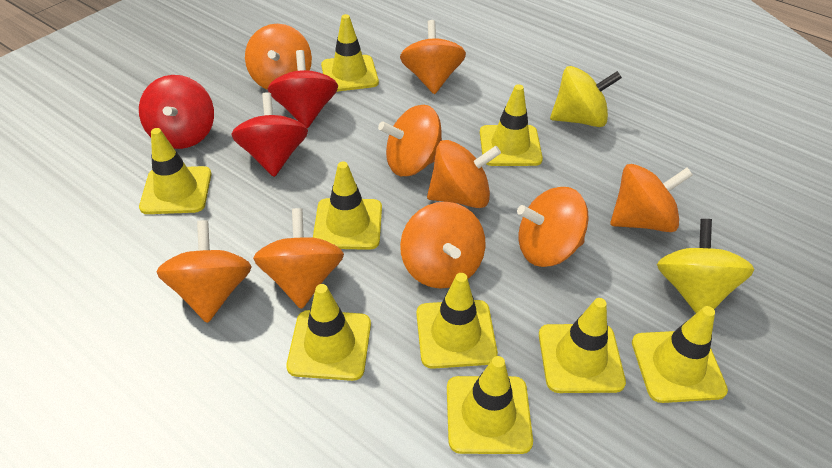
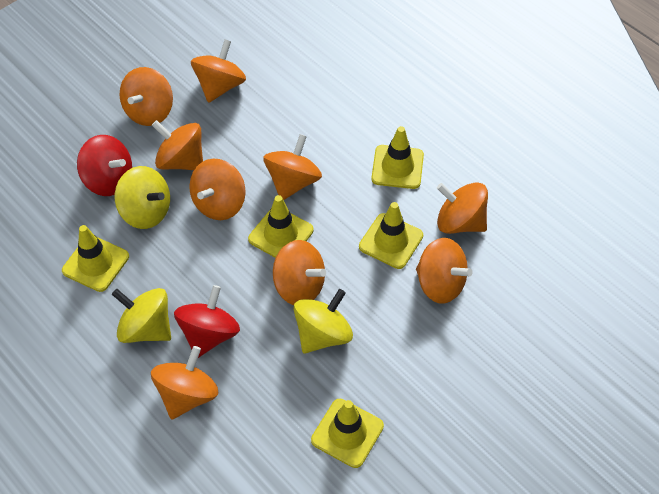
red spinning top: 3 -> 2
yellow spinning top: 2 -> 3
yellow traffic cone: 9 -> 5

